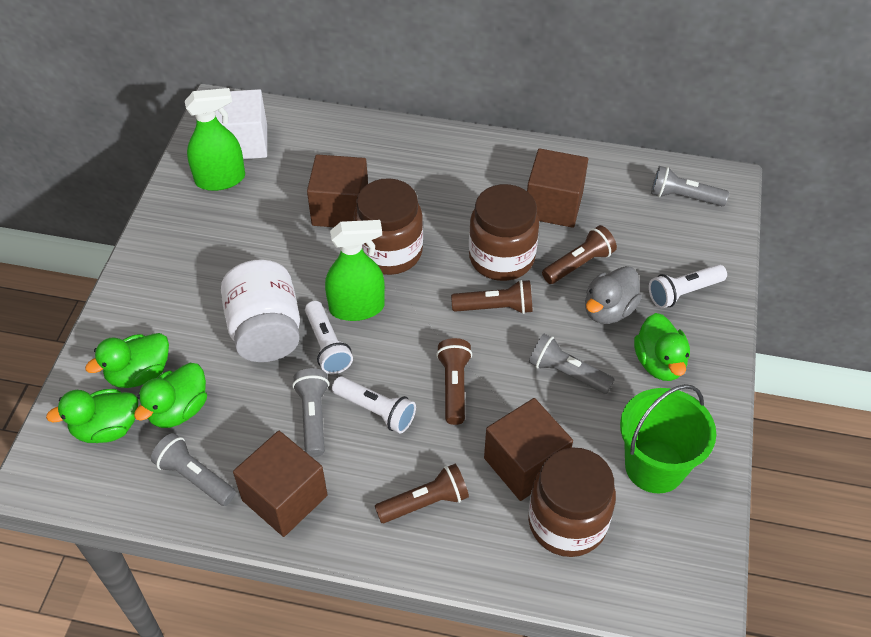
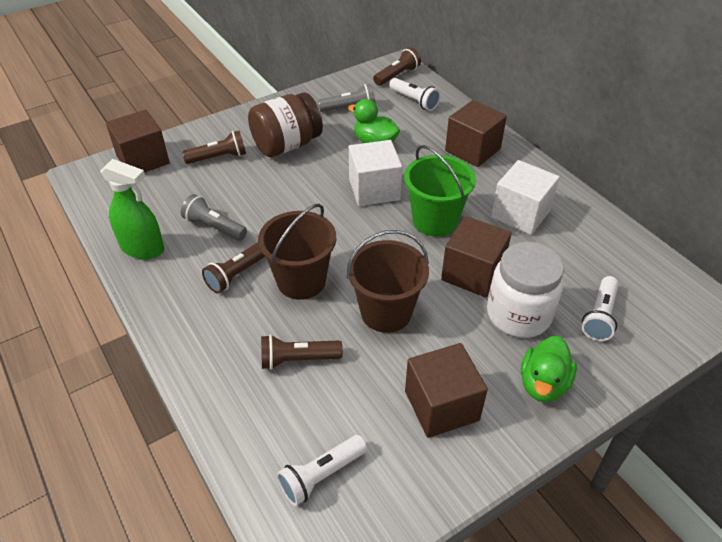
brown bucket: 0 -> 2
brown jar: 3 -> 1
green duck: 4 -> 2
green spray bottle: 2 -> 1
grey duck: 1 -> 0
grey flashlight: 4 -> 2
white cube: 1 -> 2

